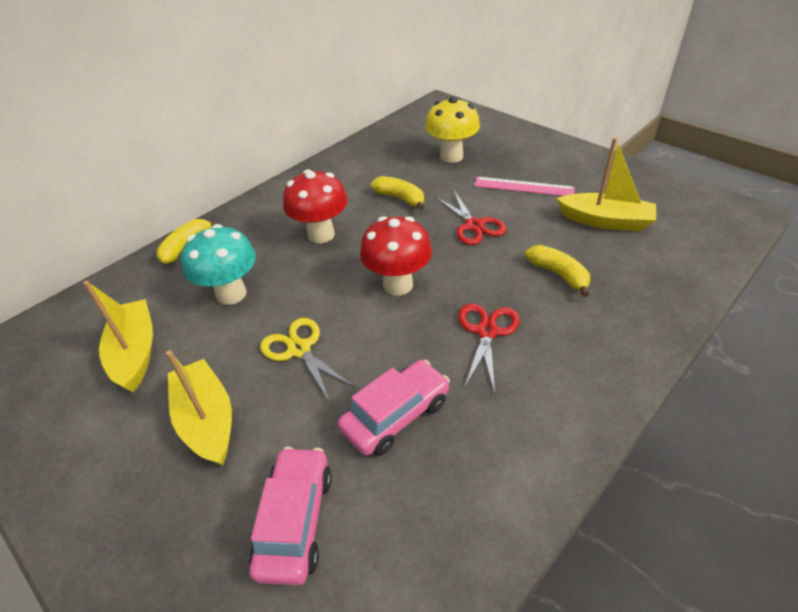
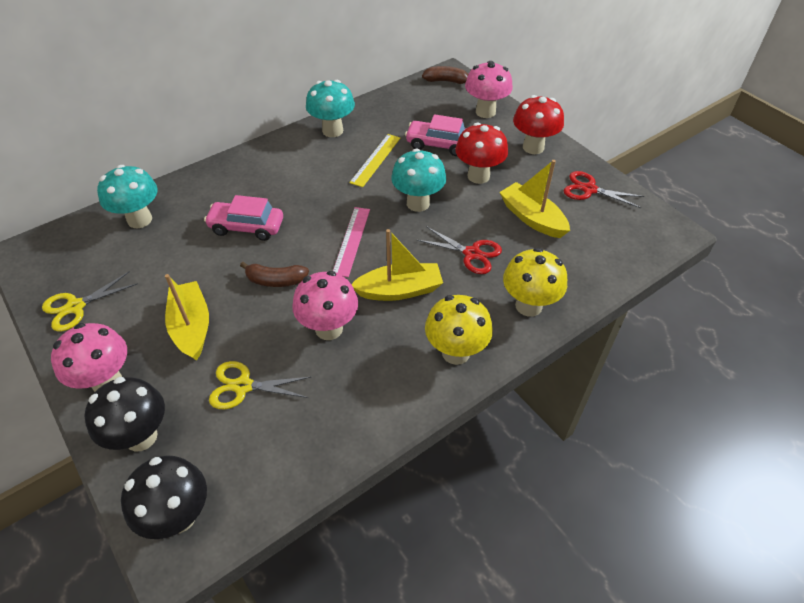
black mushroom: 0 -> 2
brown banana: 0 -> 2
pink mushroom: 0 -> 3
turquoise mushroom: 1 -> 3
yellow banana: 3 -> 0
yellow mushroom: 1 -> 2
yellow ruler: 0 -> 1
yellow scissors: 1 -> 2

